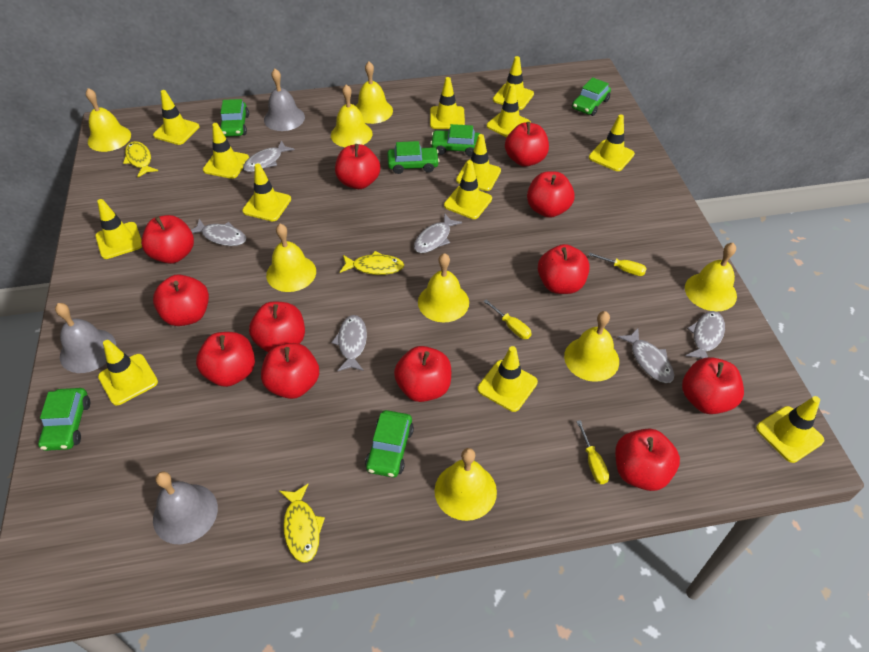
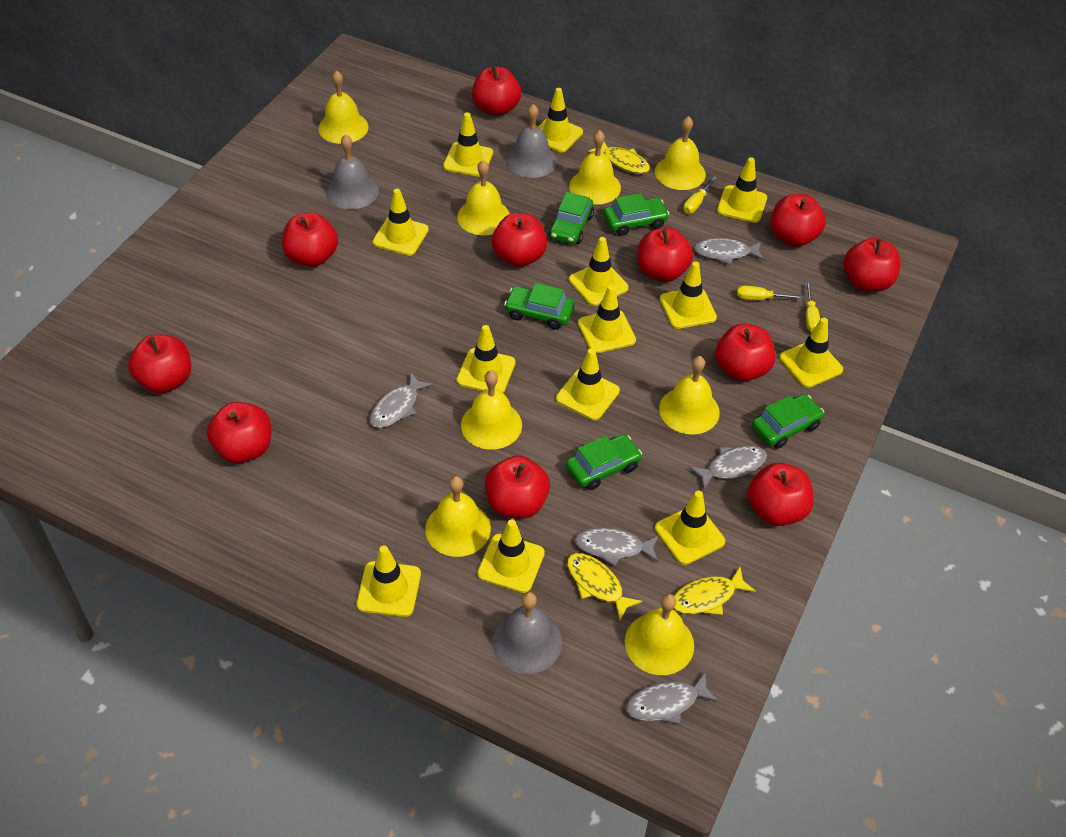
green car: 6 -> 5
grey fish: 6 -> 5
red apple: 12 -> 11

